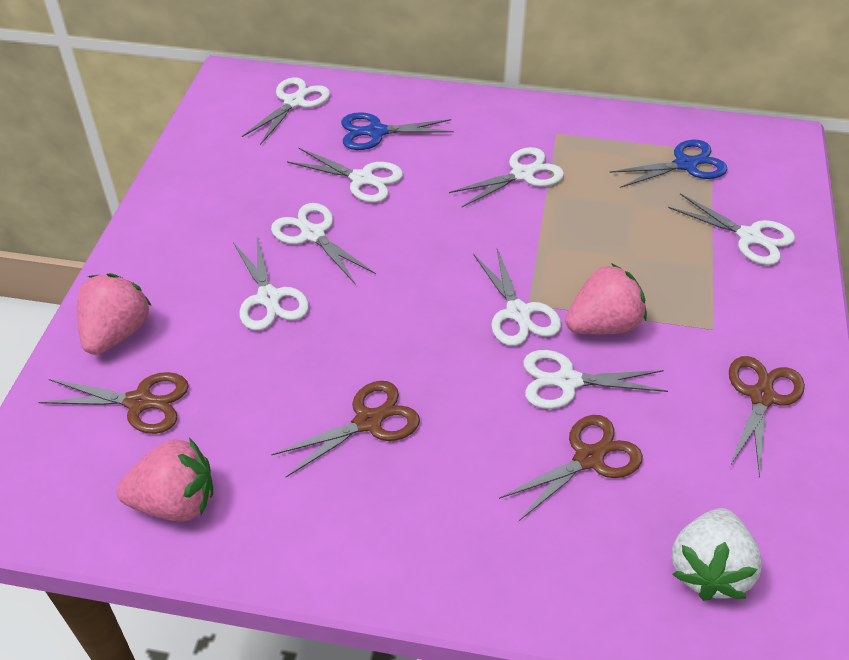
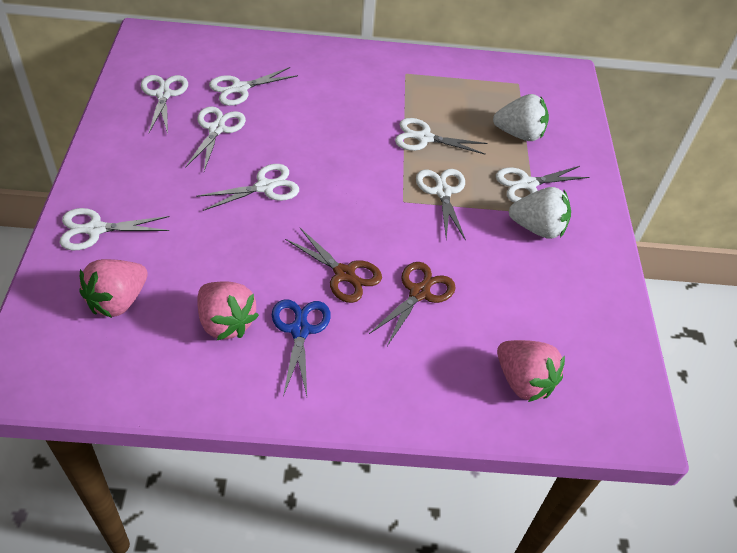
blue scissors: 2 -> 1
brown scissors: 4 -> 2
white strawberry: 1 -> 2

